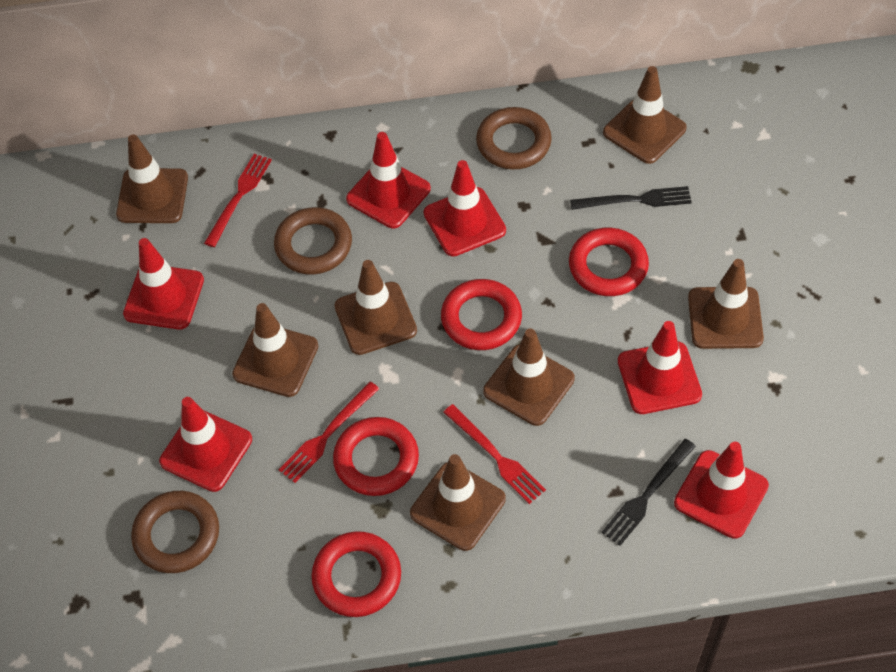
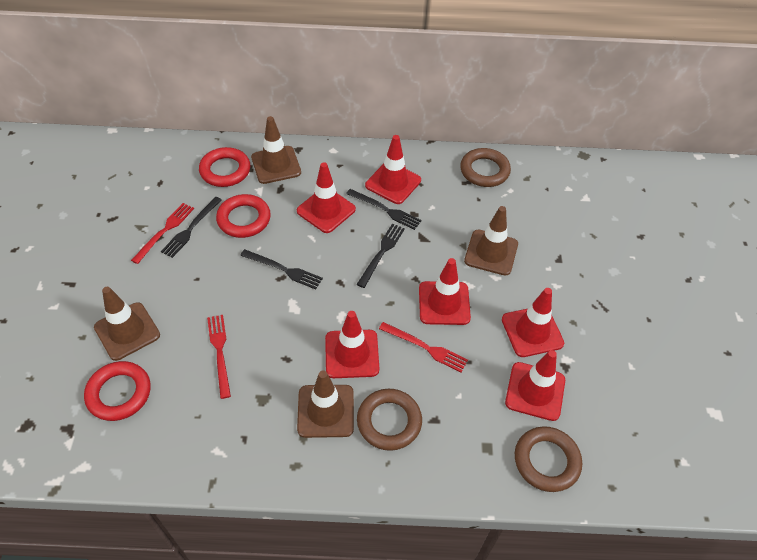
black fork: 2 -> 4
brown traffic cone: 7 -> 4
red ring: 4 -> 3

